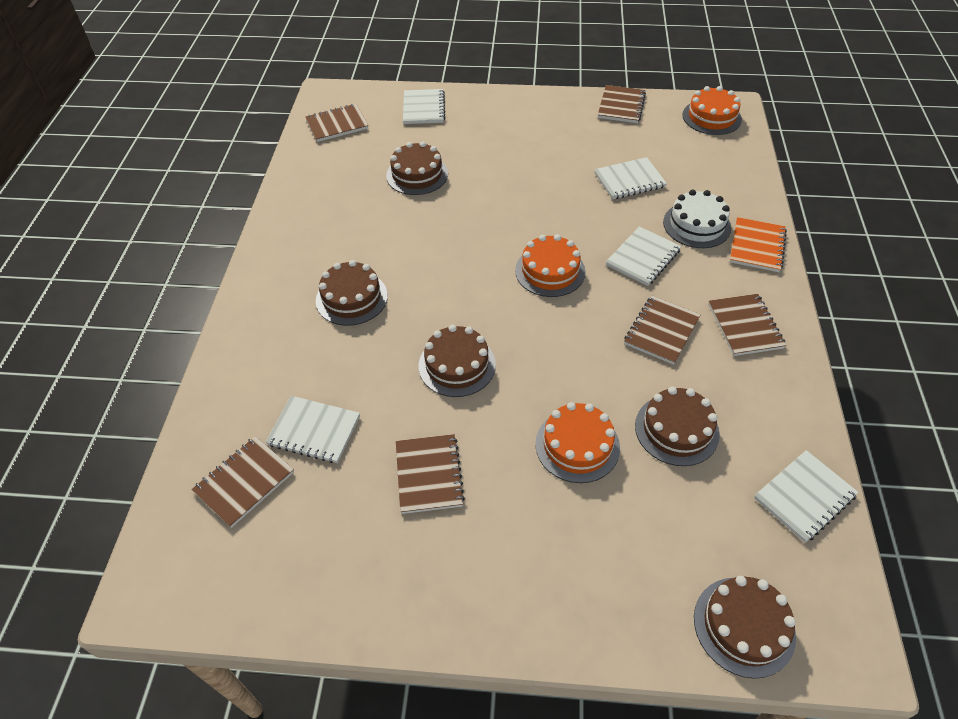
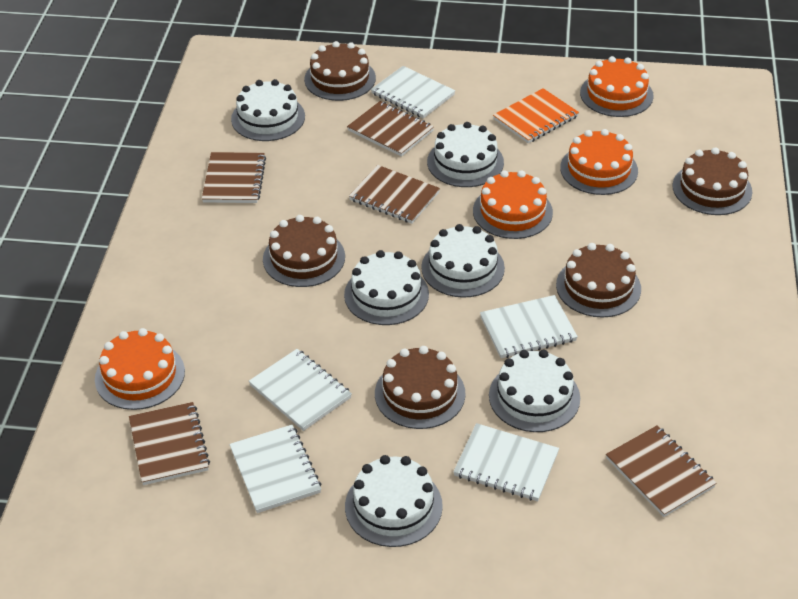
brown notebook: 6 -> 5
orange cake: 3 -> 4
white cake: 1 -> 6

